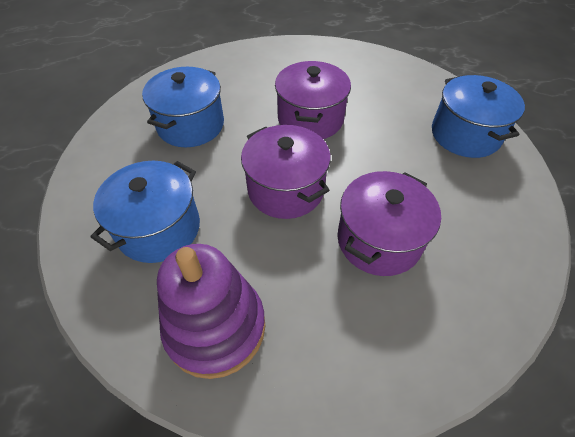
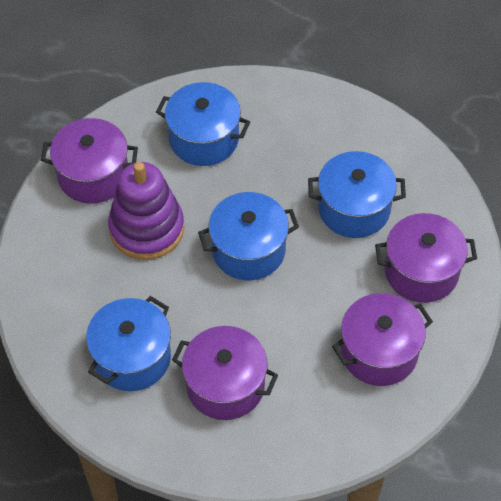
blue pot: 3 -> 4
purple pot: 3 -> 4

